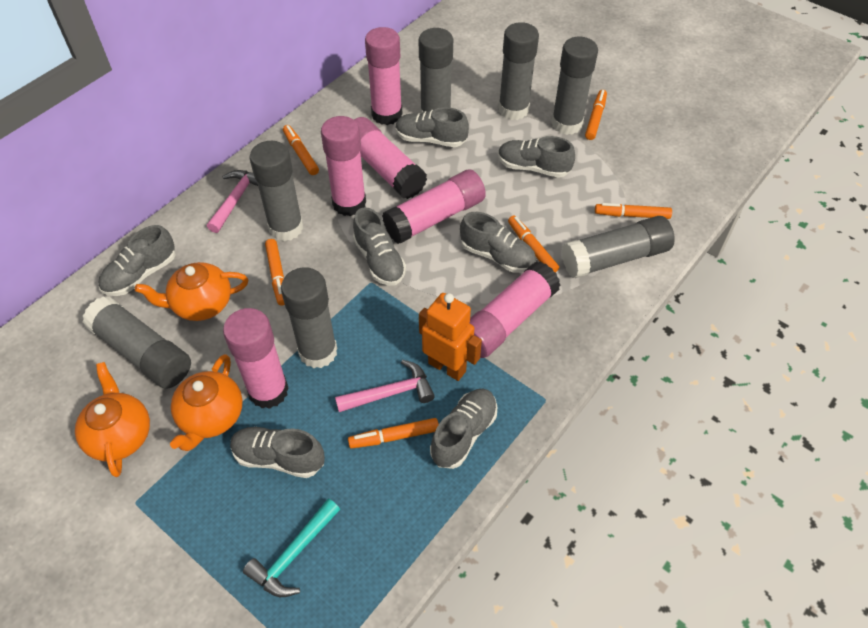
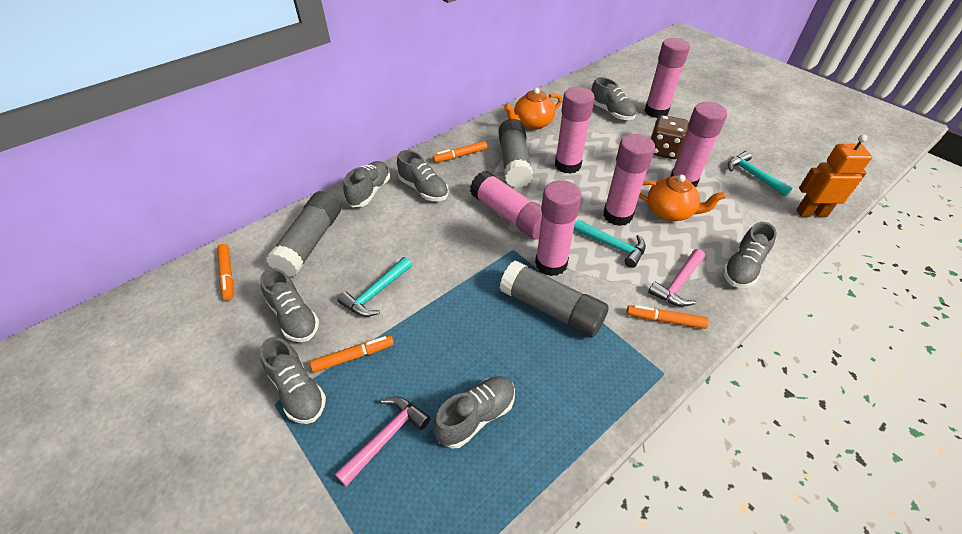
brown dice: 0 -> 1
grey glue stick: 7 -> 3
orange marker: 6 -> 4
orange teapot: 3 -> 2
turquoise hammer: 1 -> 3

